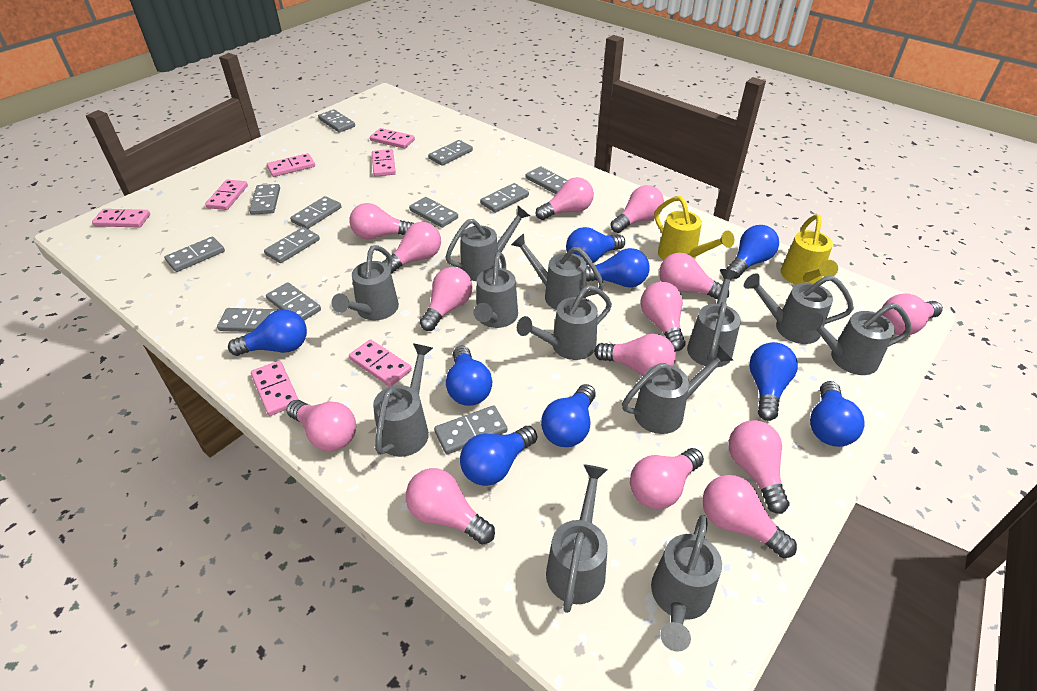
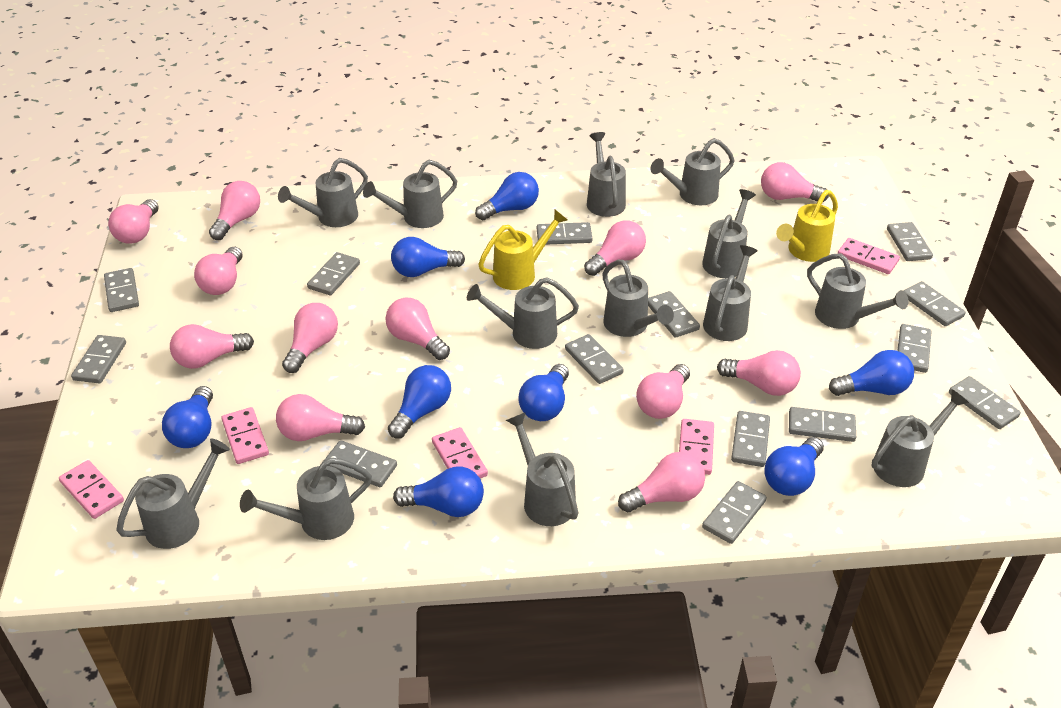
blue light bulb: 9 -> 8
grey domino: 12 -> 14
grey watering can: 12 -> 13
pink domino: 7 -> 5
pink light bulb: 14 -> 12

